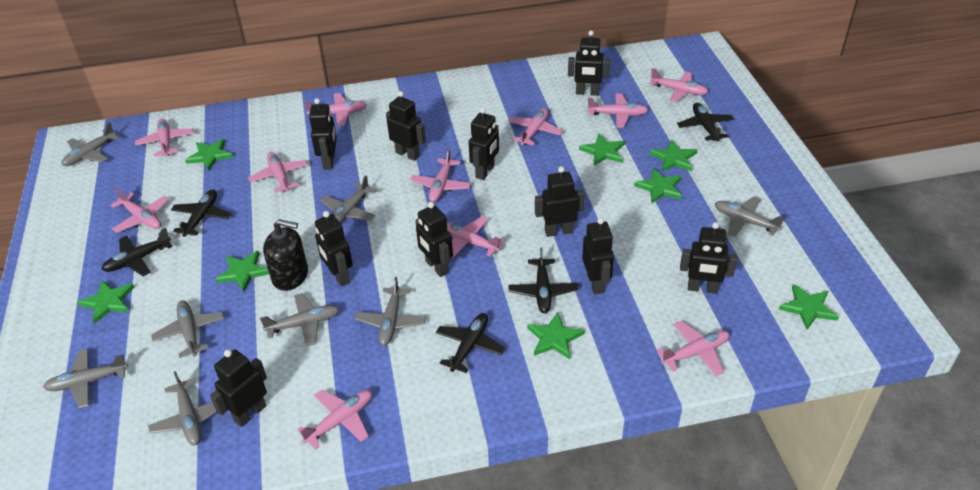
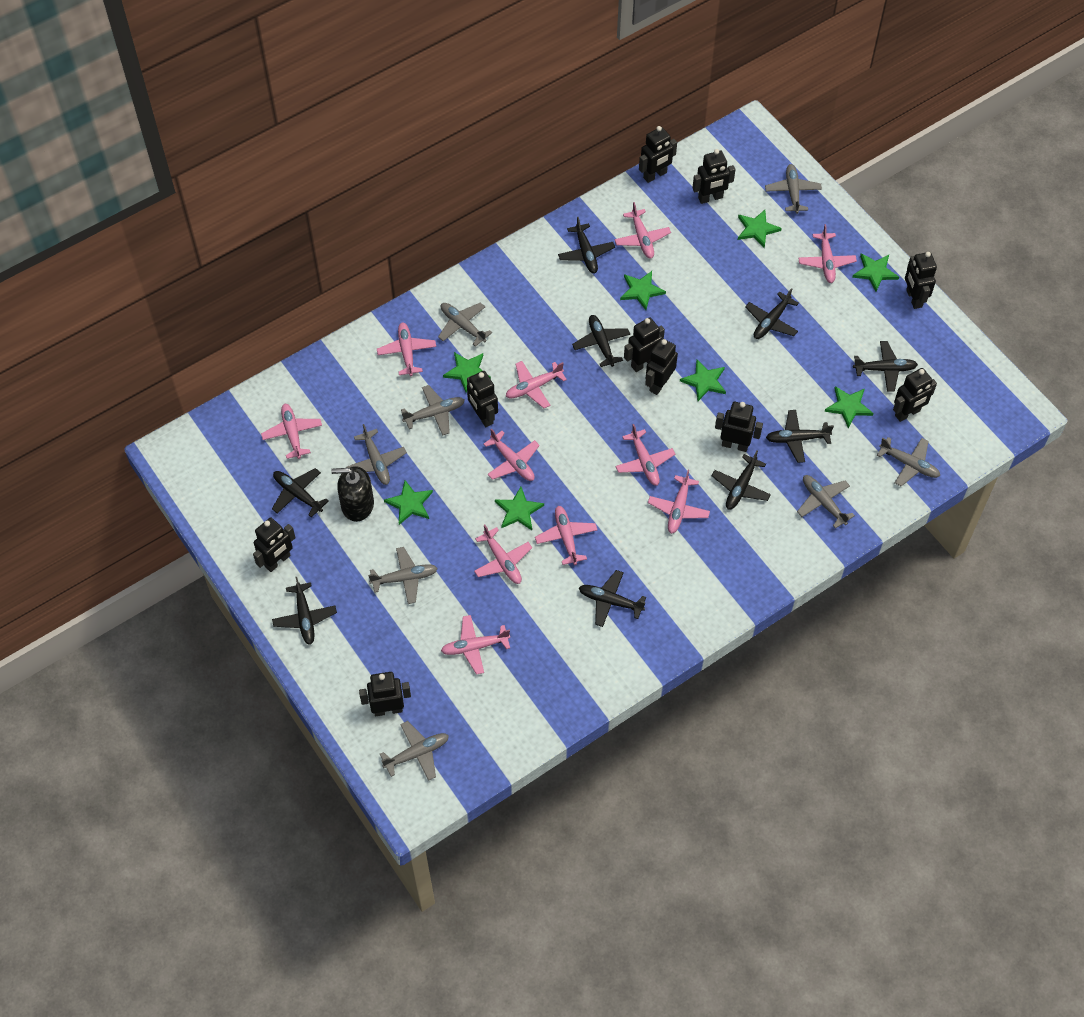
black plane: 5 -> 9

